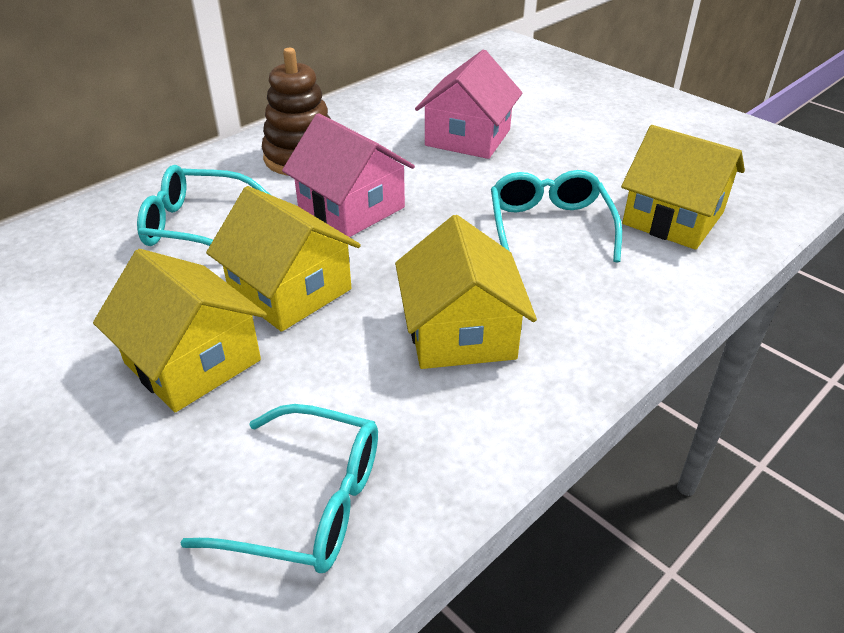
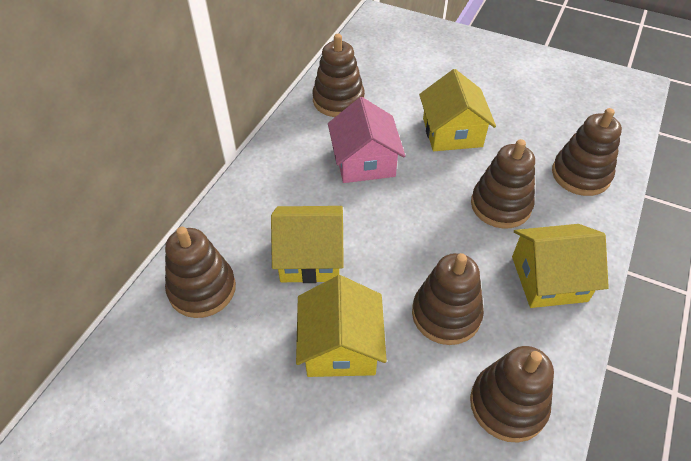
brown stacking toy: 1 -> 6
pink house: 2 -> 1
turquoise glasses: 3 -> 0

